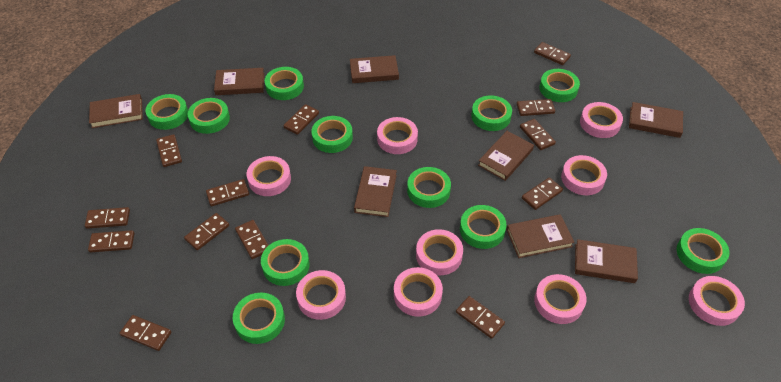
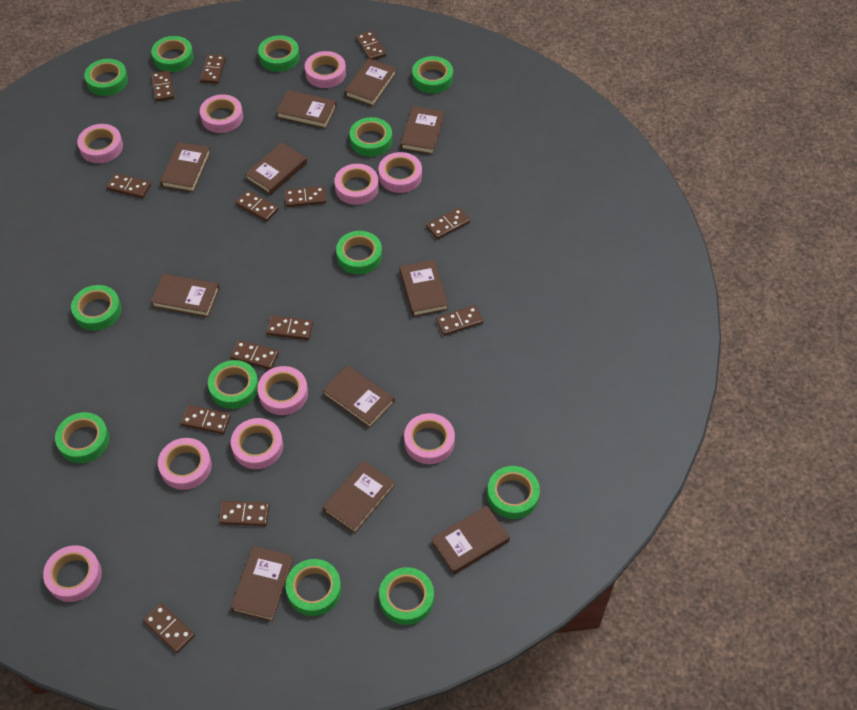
brown book: 8 -> 11
green tape: 11 -> 12
pink tape: 9 -> 10

